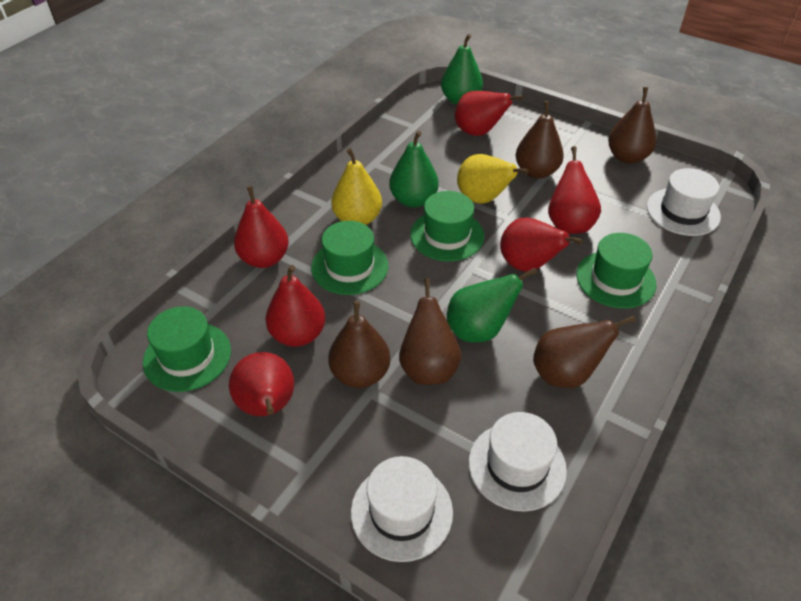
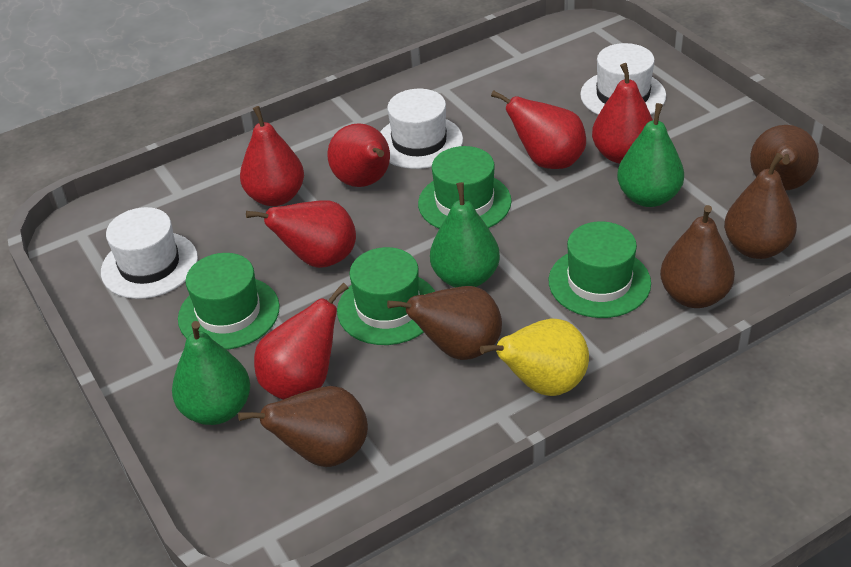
yellow pear: 2 -> 1

